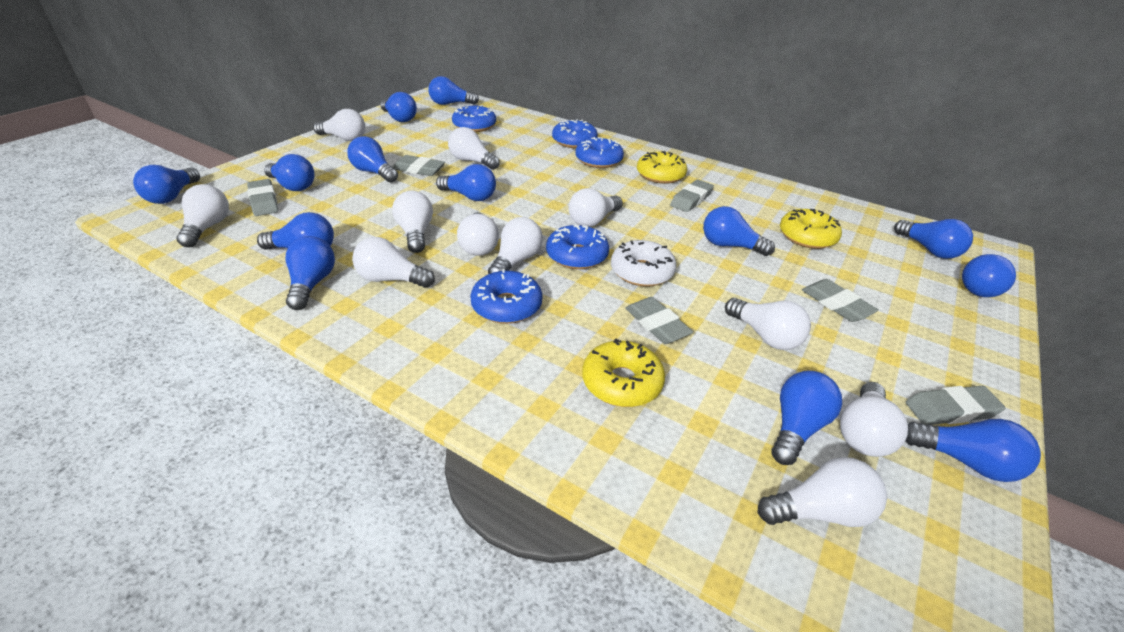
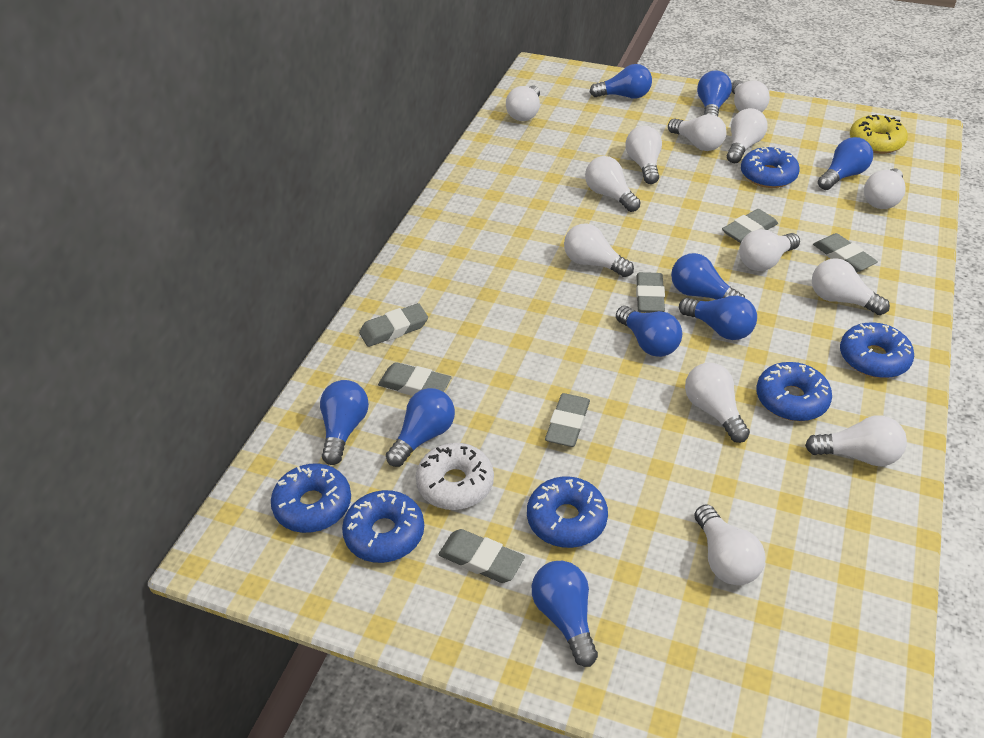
blue donut: 5 -> 6
blue light bulb: 13 -> 9
grey eraser: 6 -> 7
white light bulb: 11 -> 13
yellow donut: 3 -> 1

